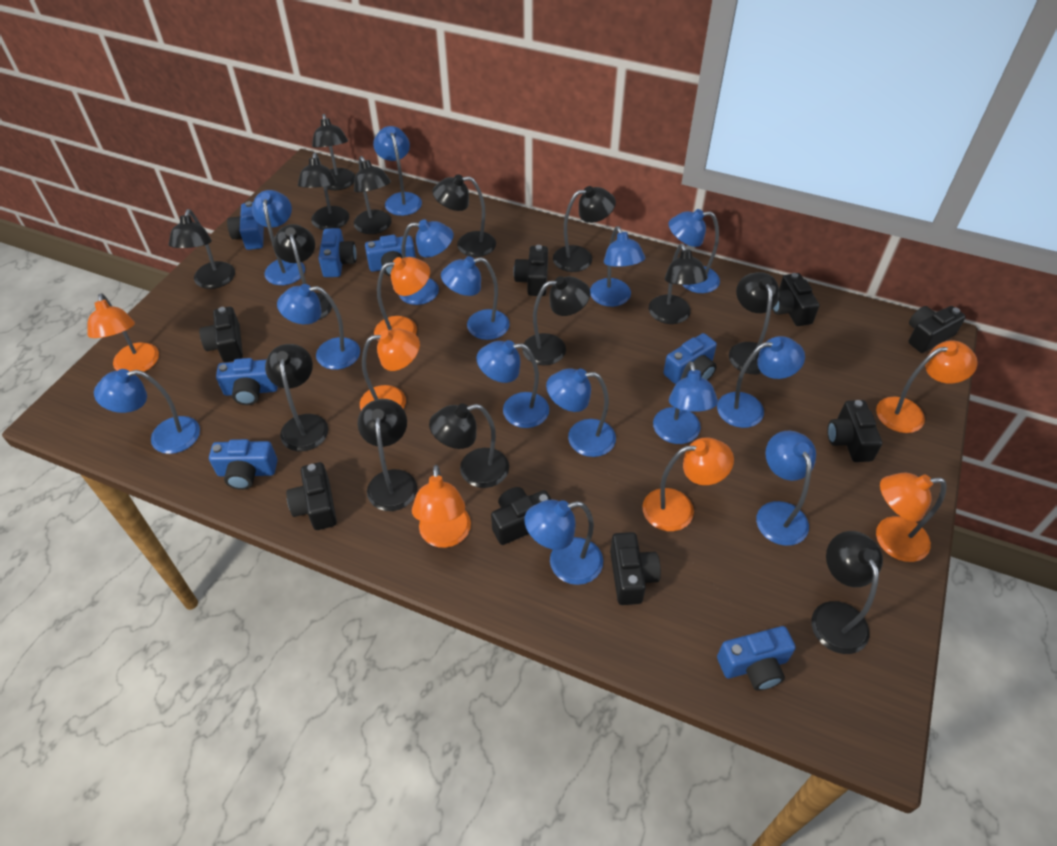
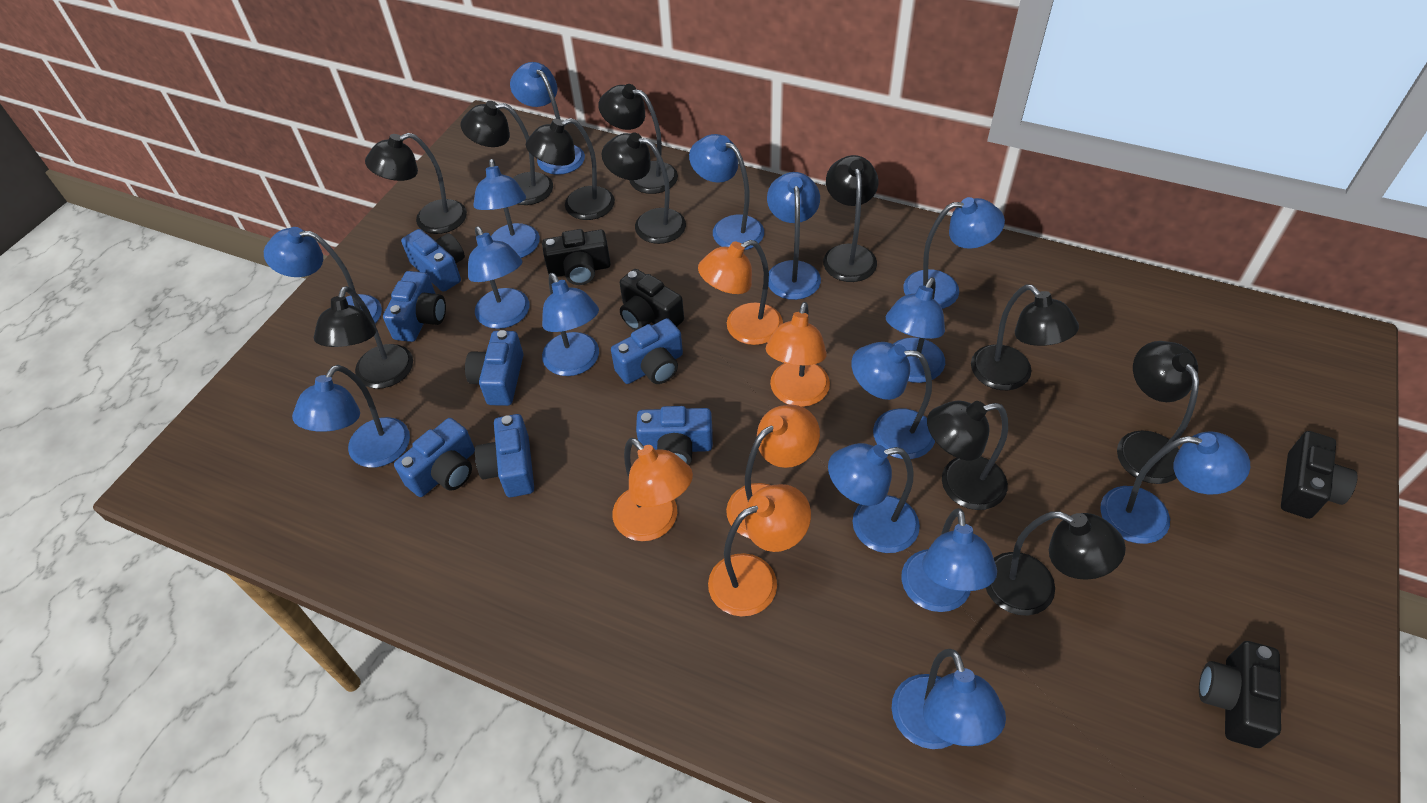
black camera: 8 -> 4
black lamp: 14 -> 11
blue lamp: 14 -> 15
orange lamp: 7 -> 5

